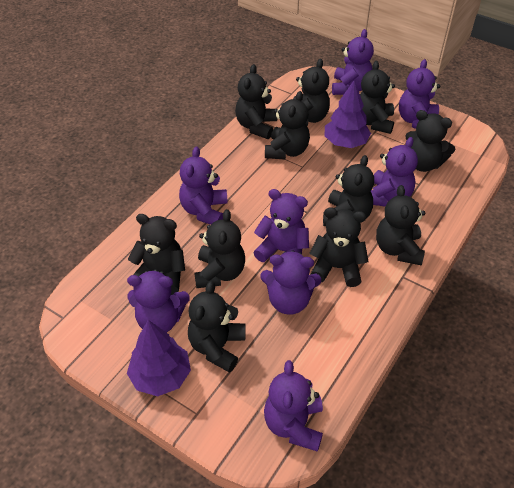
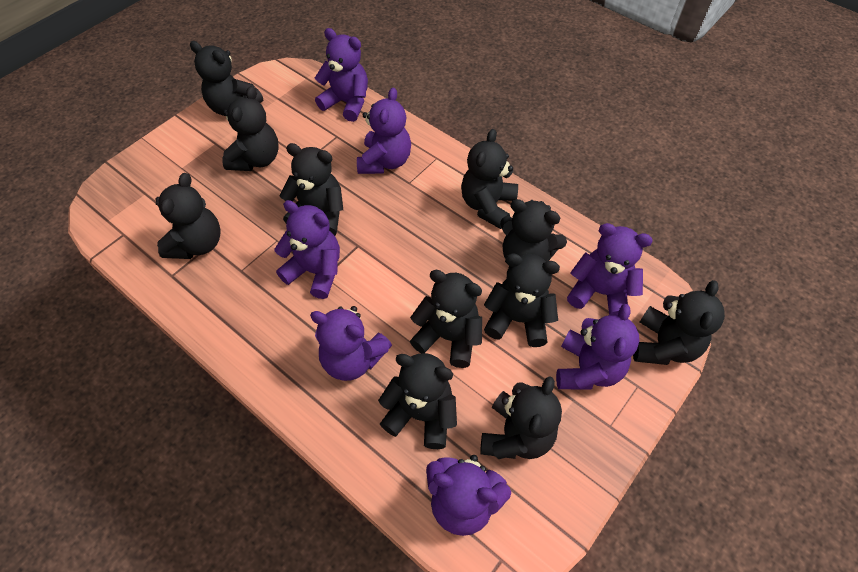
purple teddy bear: 8 -> 7
purple tree: 2 -> 0

